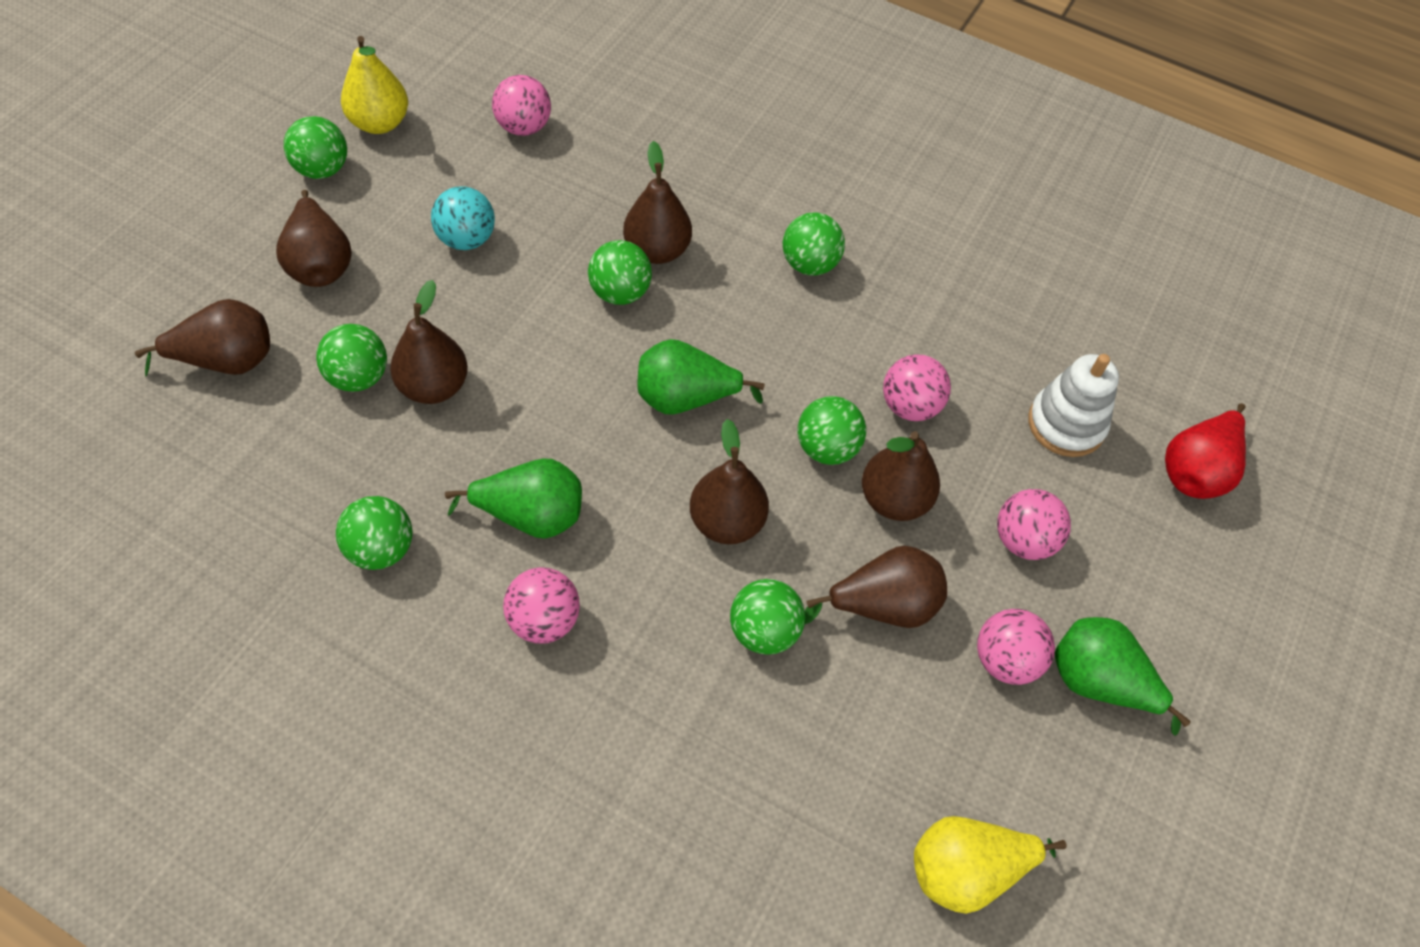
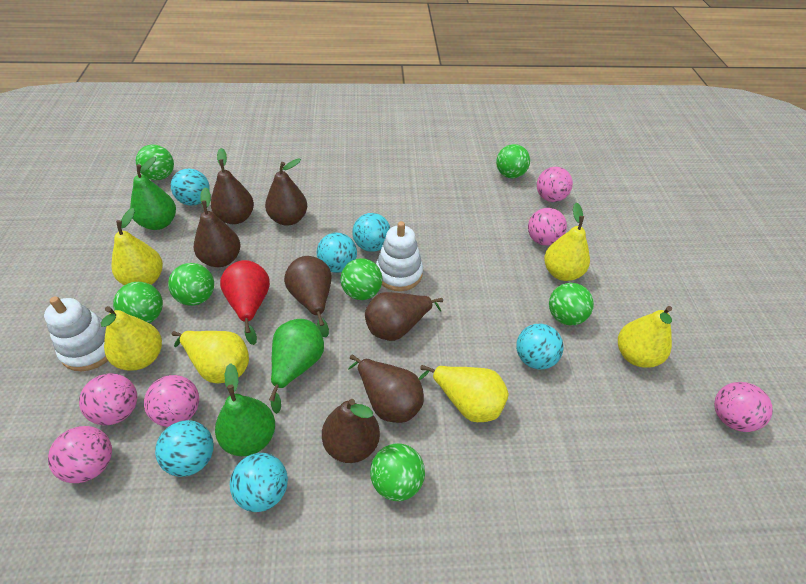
pink ball: 5 -> 6
turquoise ball: 1 -> 6
white stacking toy: 1 -> 2
yellow pear: 2 -> 6

